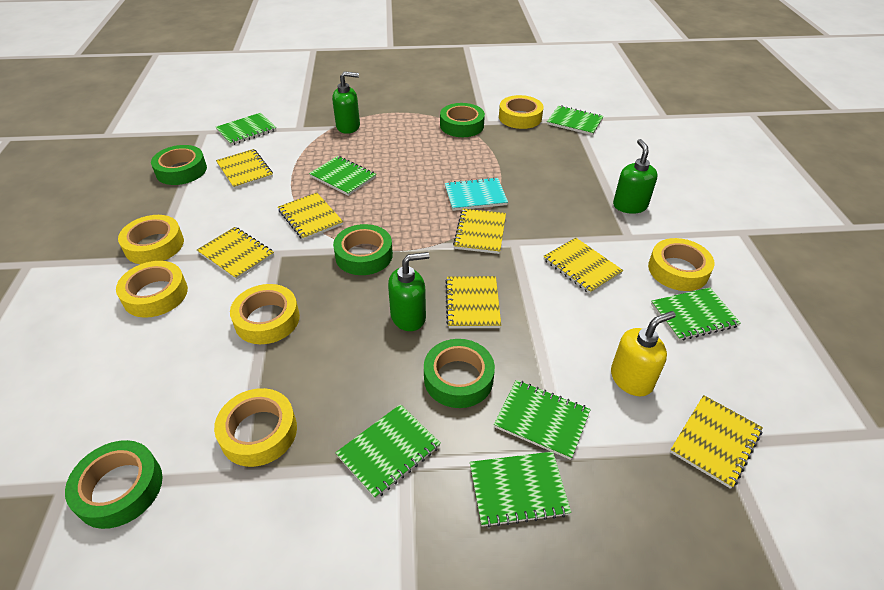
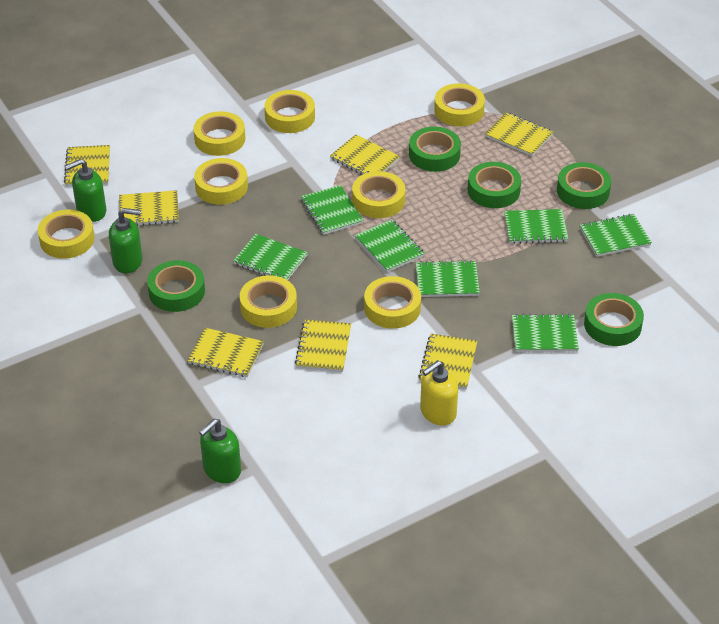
turquoise notebook: 1 -> 0
yellow tape: 6 -> 8

